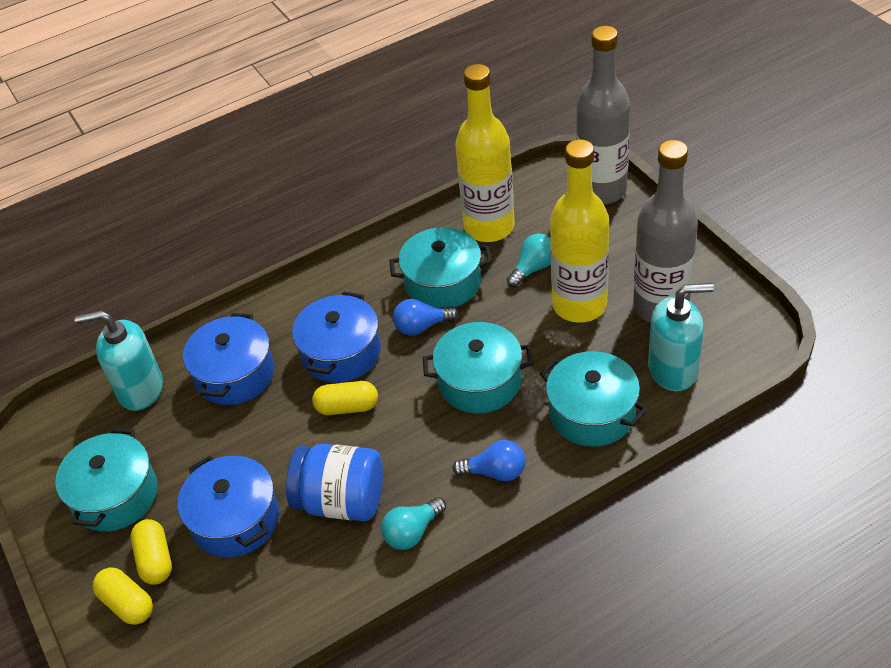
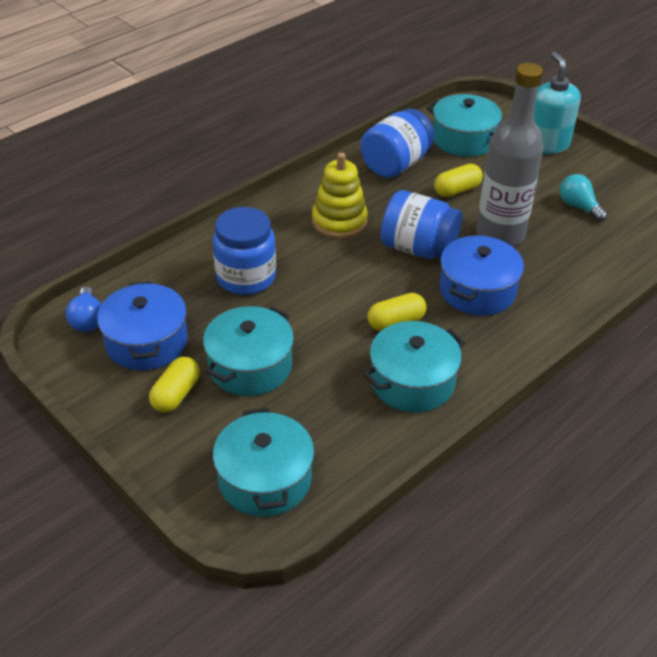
blue jar: 1 -> 3
blue light bulb: 2 -> 1
blue pot: 3 -> 2
grey bottle: 2 -> 1
turquoise light bulb: 2 -> 1
turquoise soap dispenser: 2 -> 1
yellow bottle: 2 -> 0
yellow stacking toy: 0 -> 1

